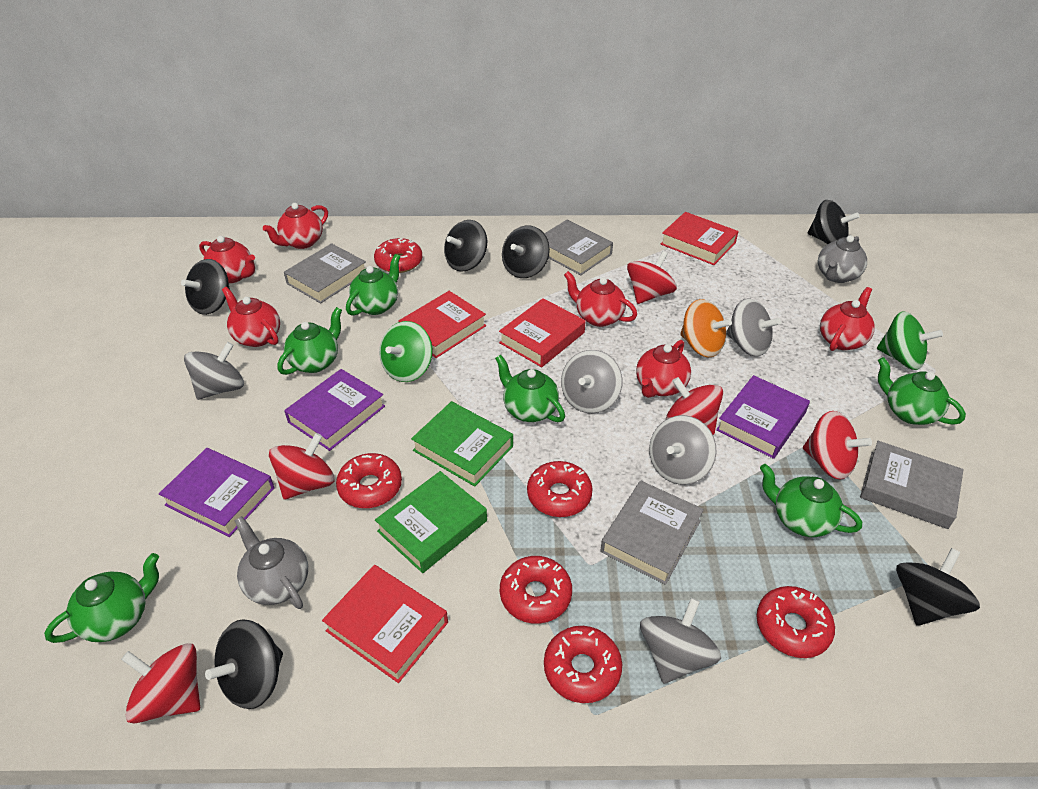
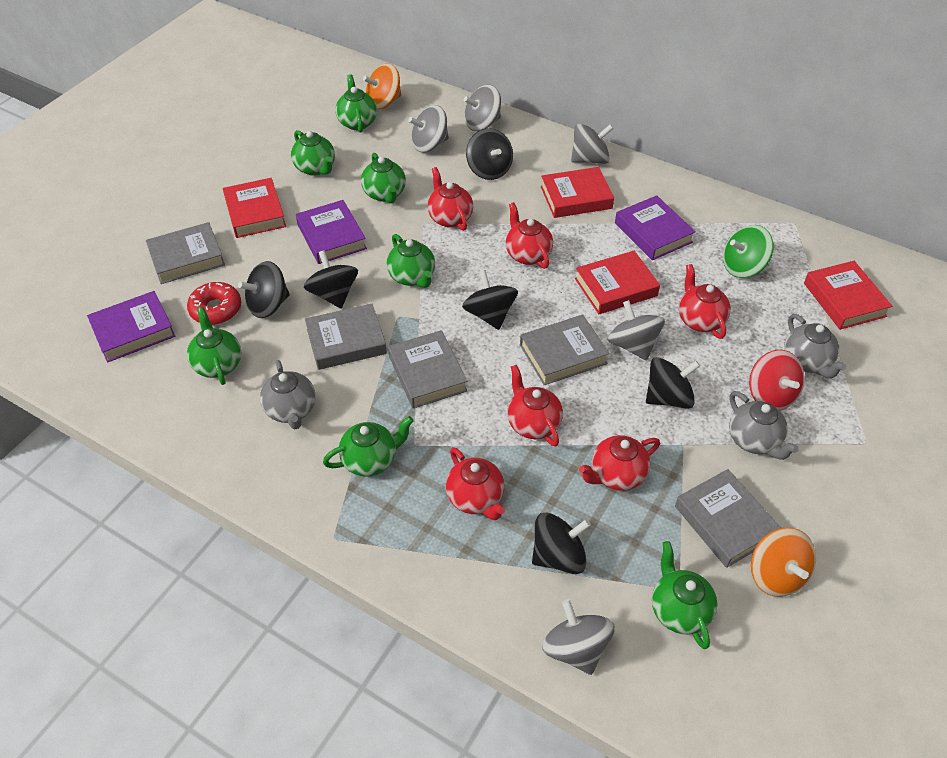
green book: 2 -> 0
green spinning top: 2 -> 1
green teapot: 6 -> 7
grey book: 4 -> 5
grey teapot: 2 -> 3
orange spinning top: 1 -> 2
red donut: 6 -> 1
red spinning top: 5 -> 1

